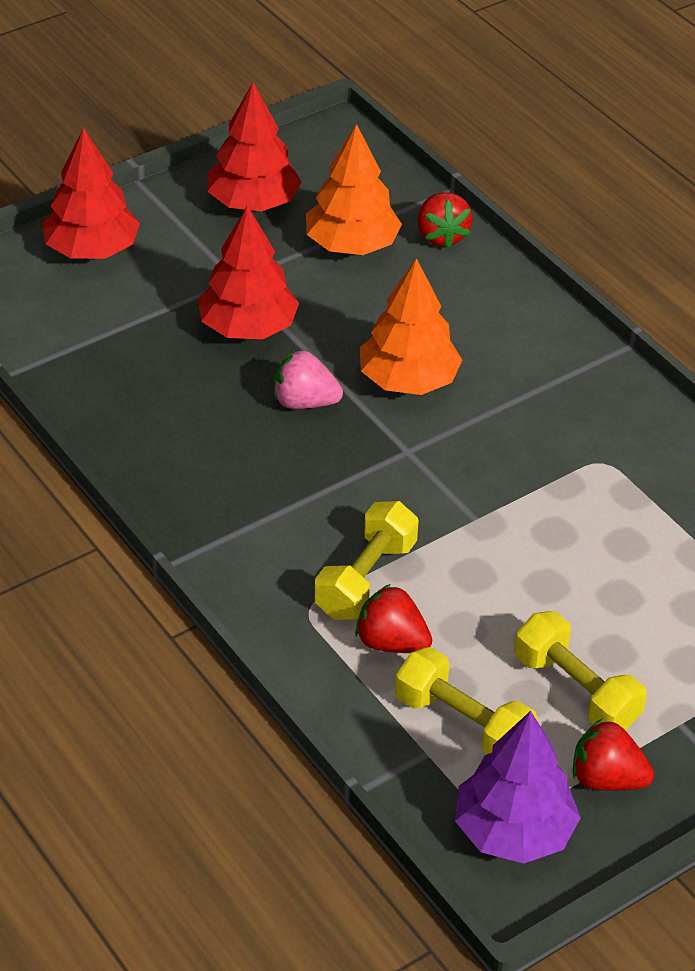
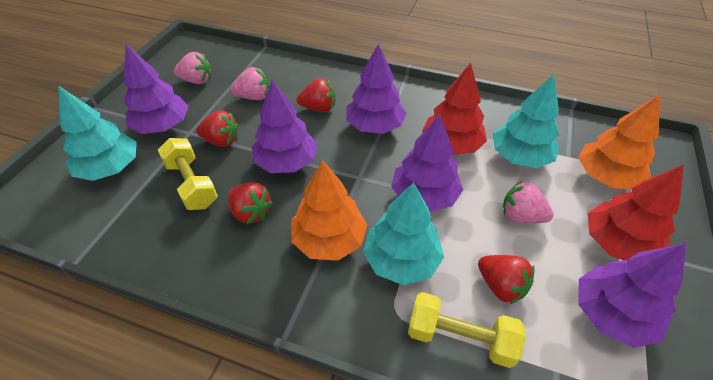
pink strawberry: 1 -> 3
purple tree: 1 -> 5
red strawberry: 3 -> 4
red tree: 3 -> 2
turquoise tree: 0 -> 3
yellow dumbbell: 3 -> 2

